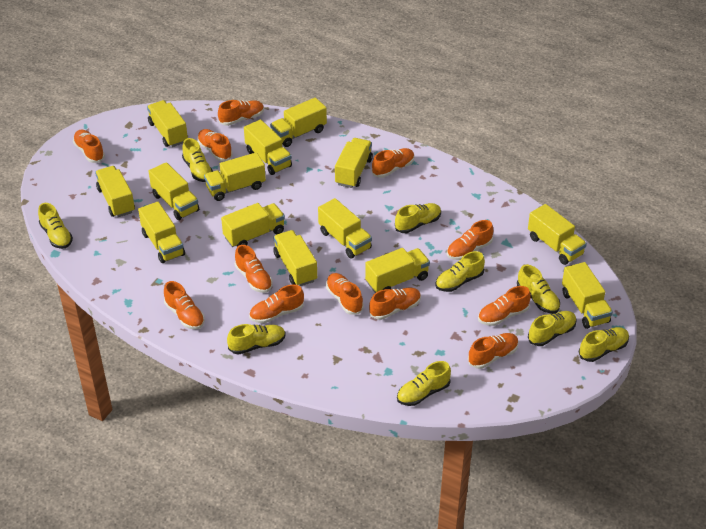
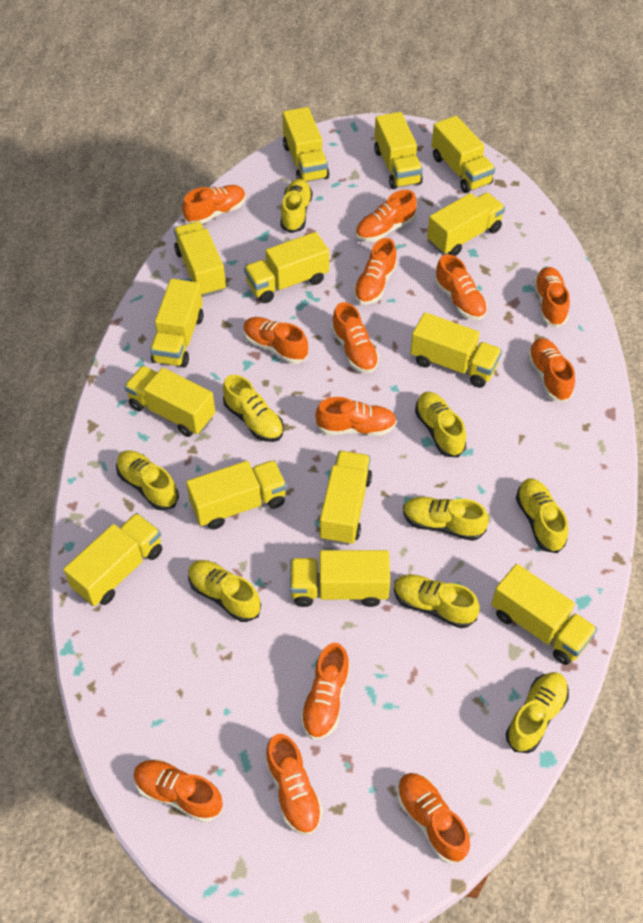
orange shoe: 12 -> 13

